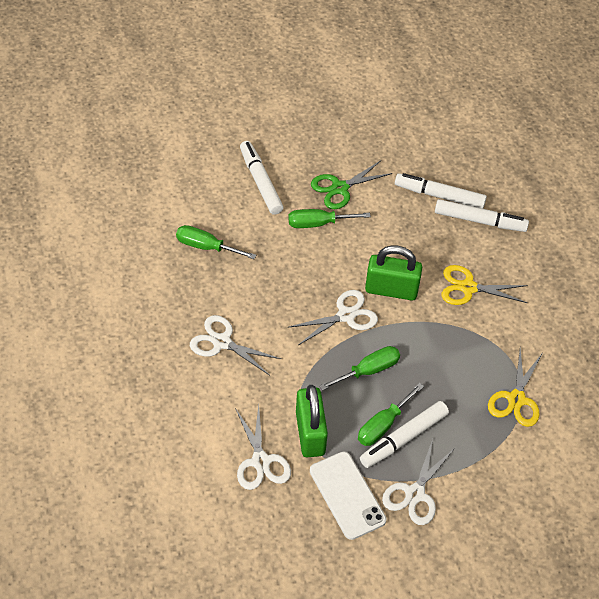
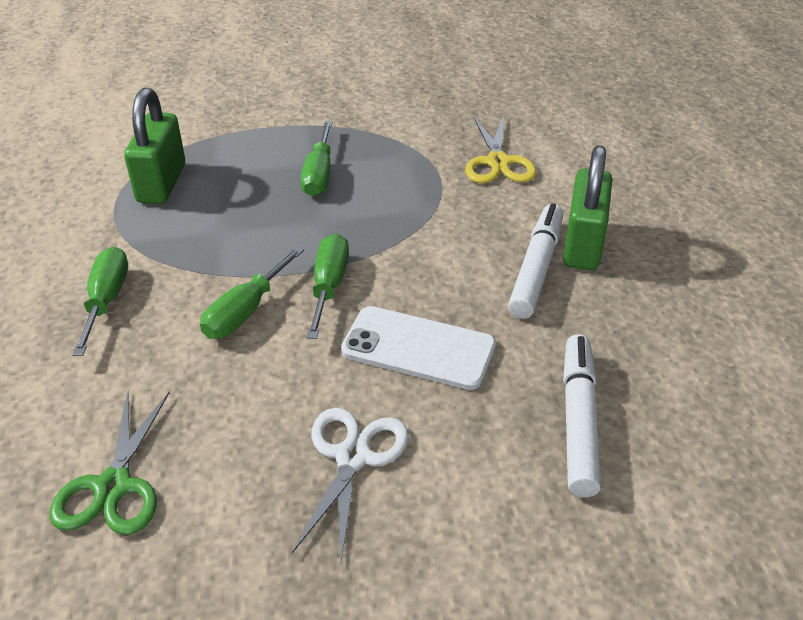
white marker: 4 -> 2
white scissors: 4 -> 1
yellow scissors: 2 -> 1

